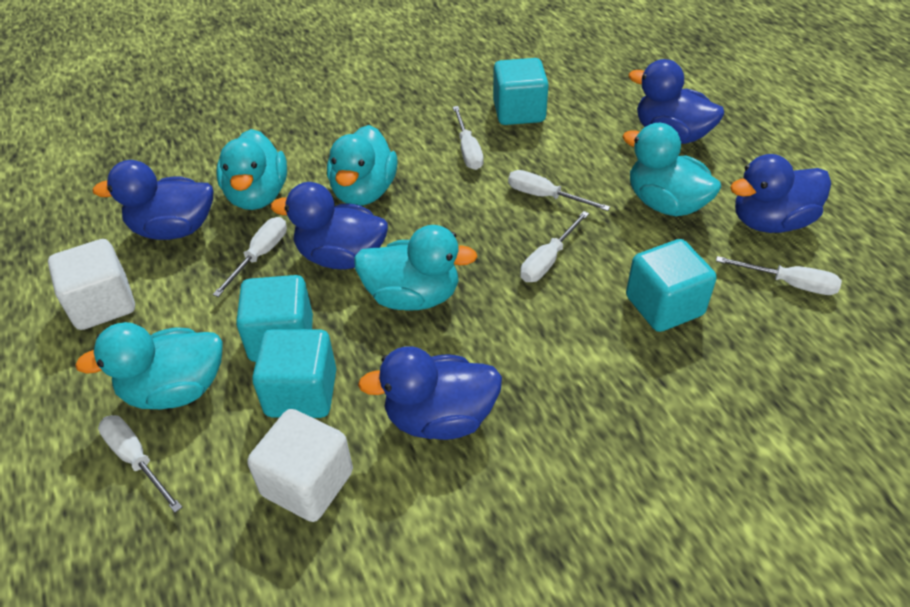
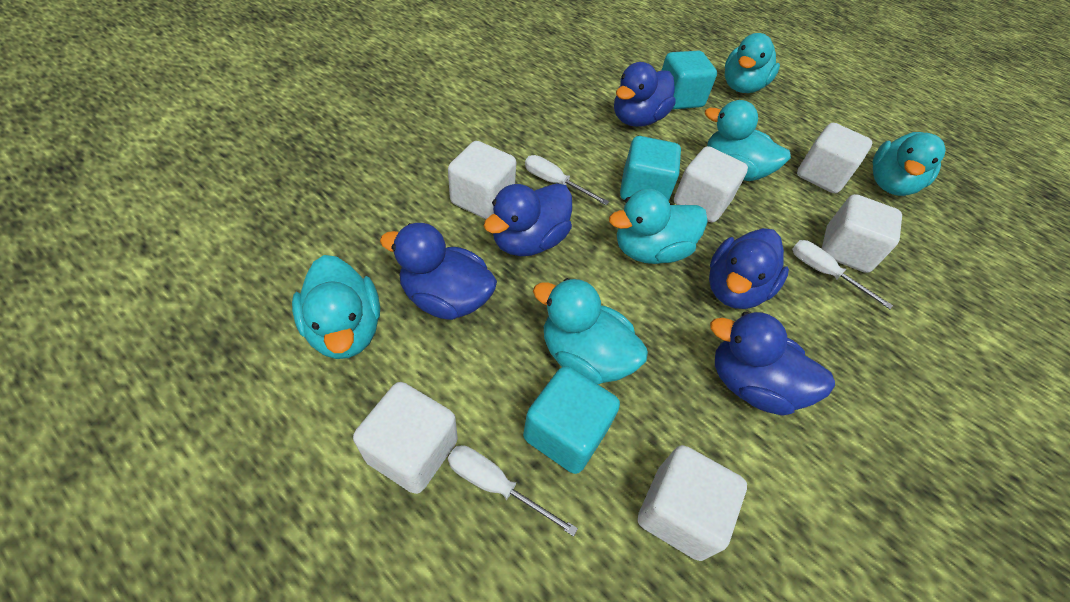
turquoise cube: 4 -> 3
turquoise duck: 5 -> 6
white cube: 2 -> 6
white screwdriver: 6 -> 3

